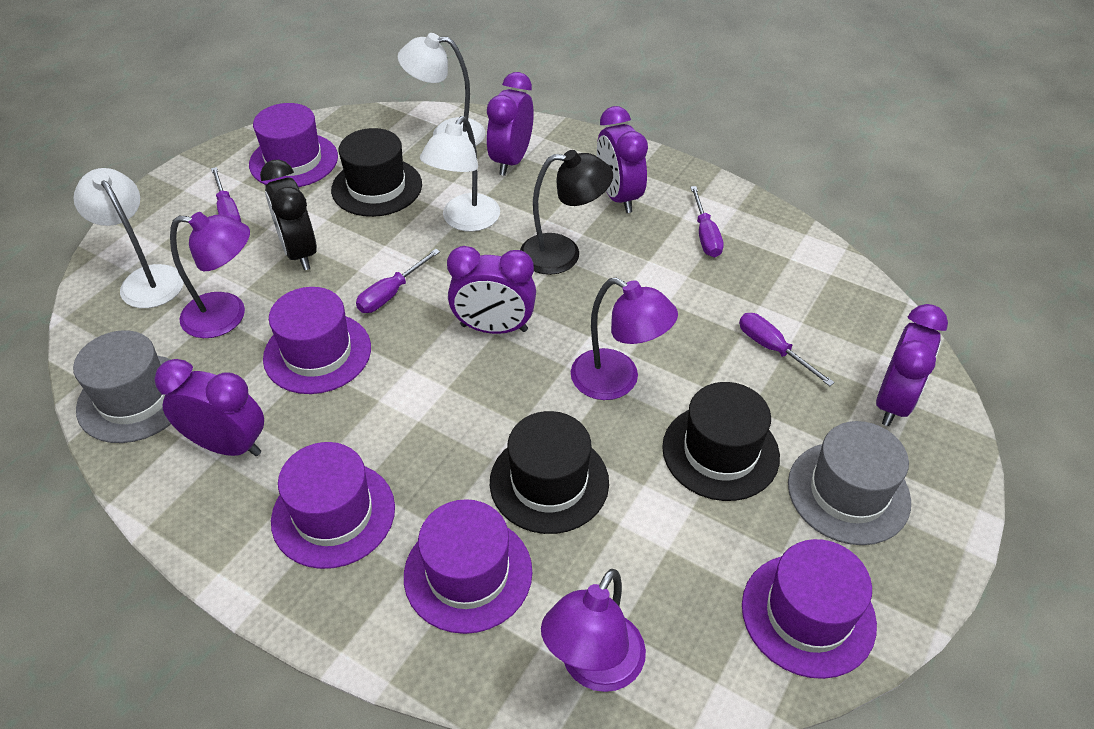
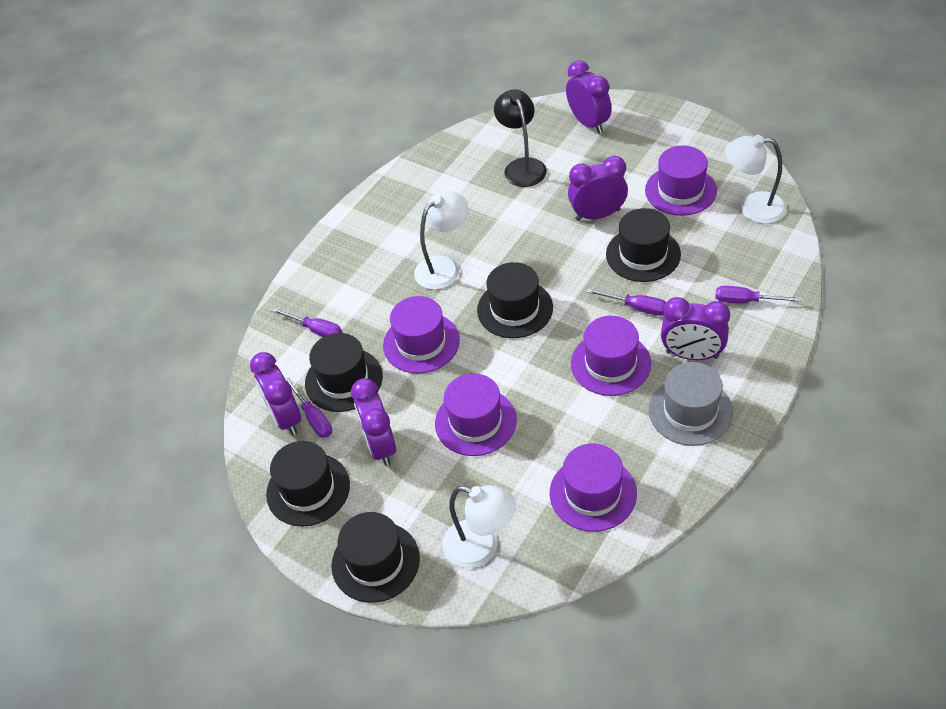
black clock: 1 -> 0
black hat: 3 -> 5
grey hat: 2 -> 1
purple lamp: 3 -> 0

